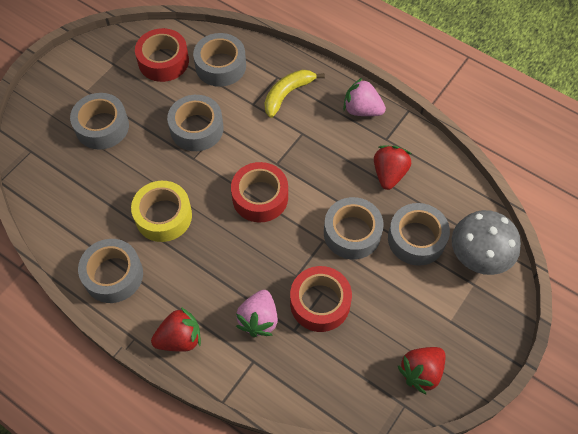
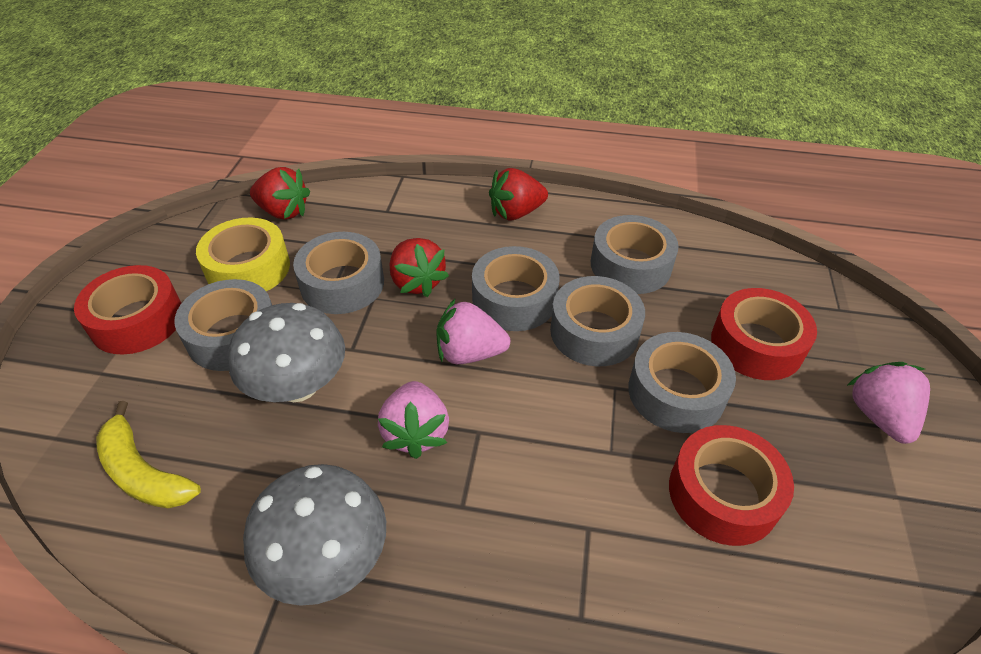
grey mushroom: 1 -> 2
pink strawberry: 2 -> 3

